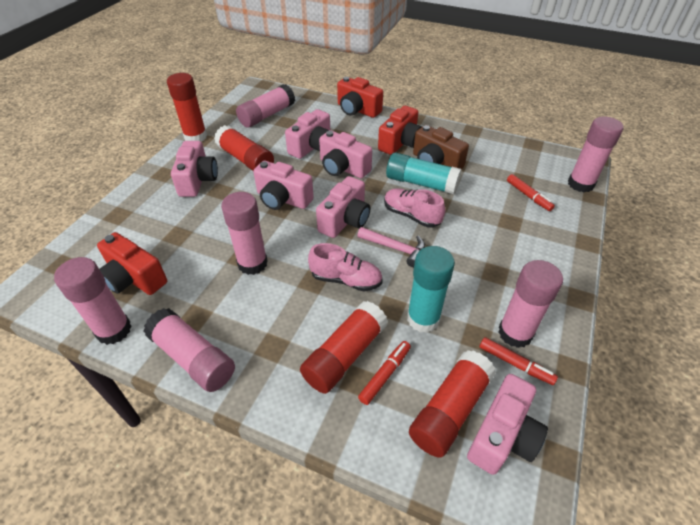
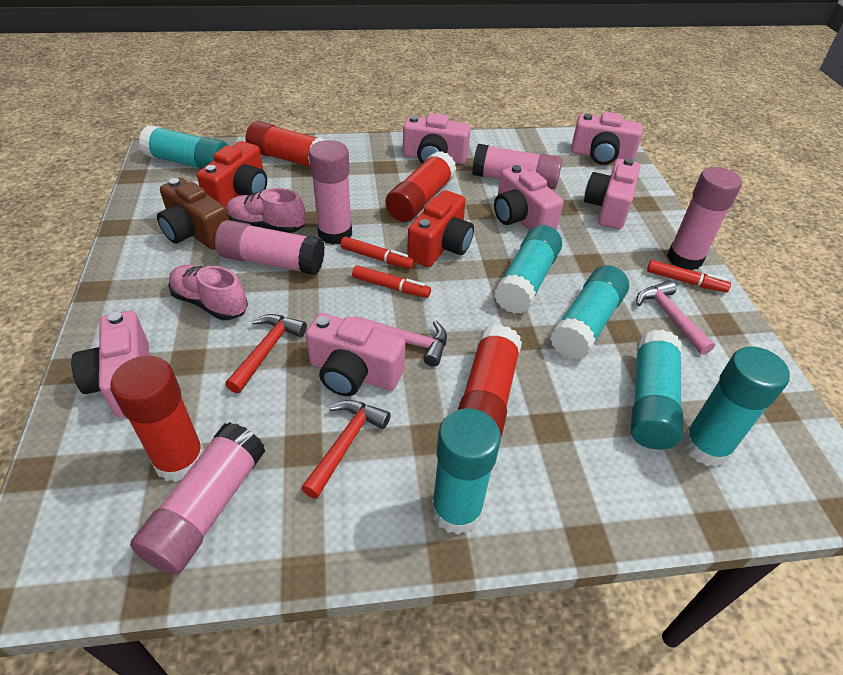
pink glue stick: 6 -> 5
pink hammer: 1 -> 2
red camera: 3 -> 2
red hammer: 0 -> 2
turquoise glue stick: 2 -> 6

